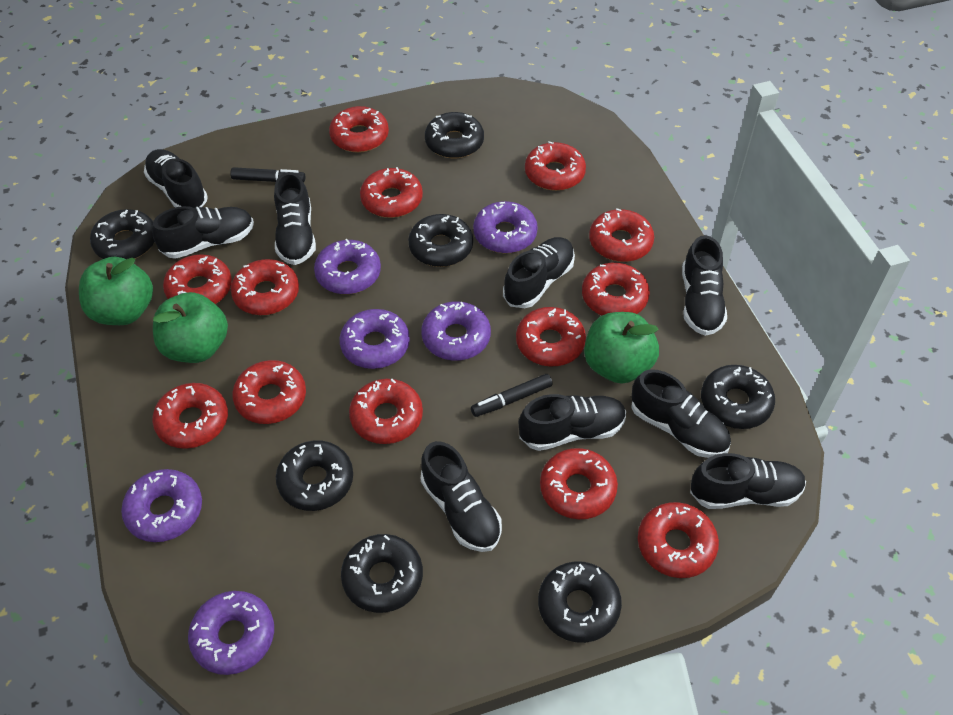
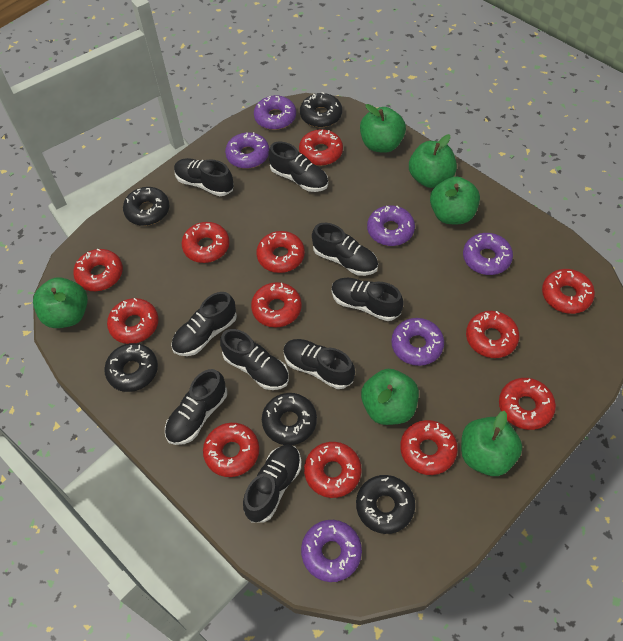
black donut: 7 -> 5
black marker: 2 -> 0
green apple: 3 -> 6
red donut: 13 -> 12

